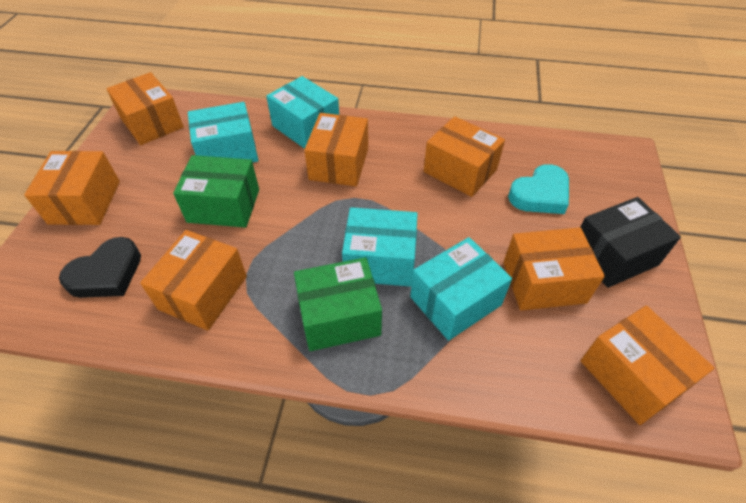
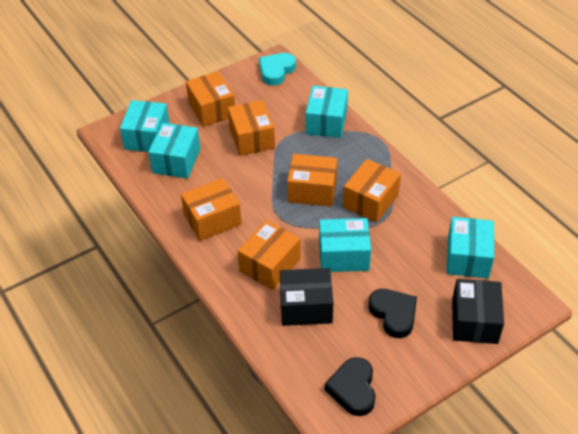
black box: 1 -> 2
black heart: 1 -> 2
green box: 2 -> 0
orange box: 7 -> 6
turquoise box: 4 -> 5

